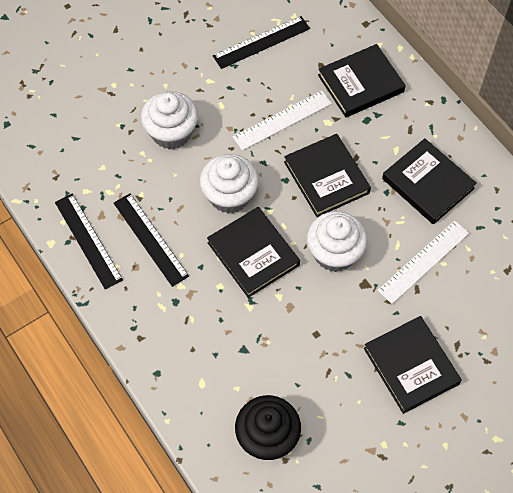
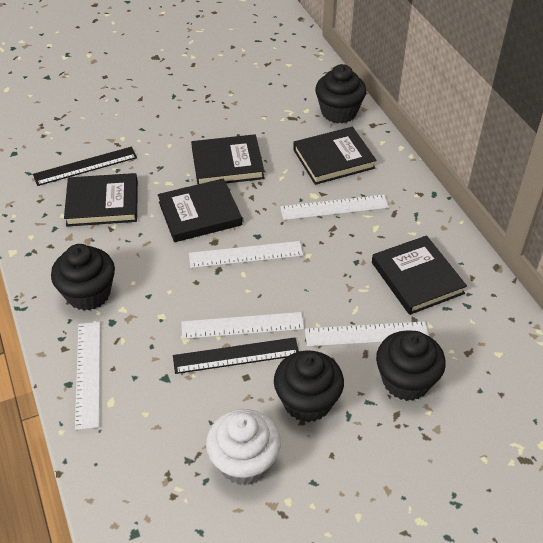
black cupcake: 1 -> 4
black ruler: 3 -> 2
white cupcake: 3 -> 1
white ruler: 2 -> 5

